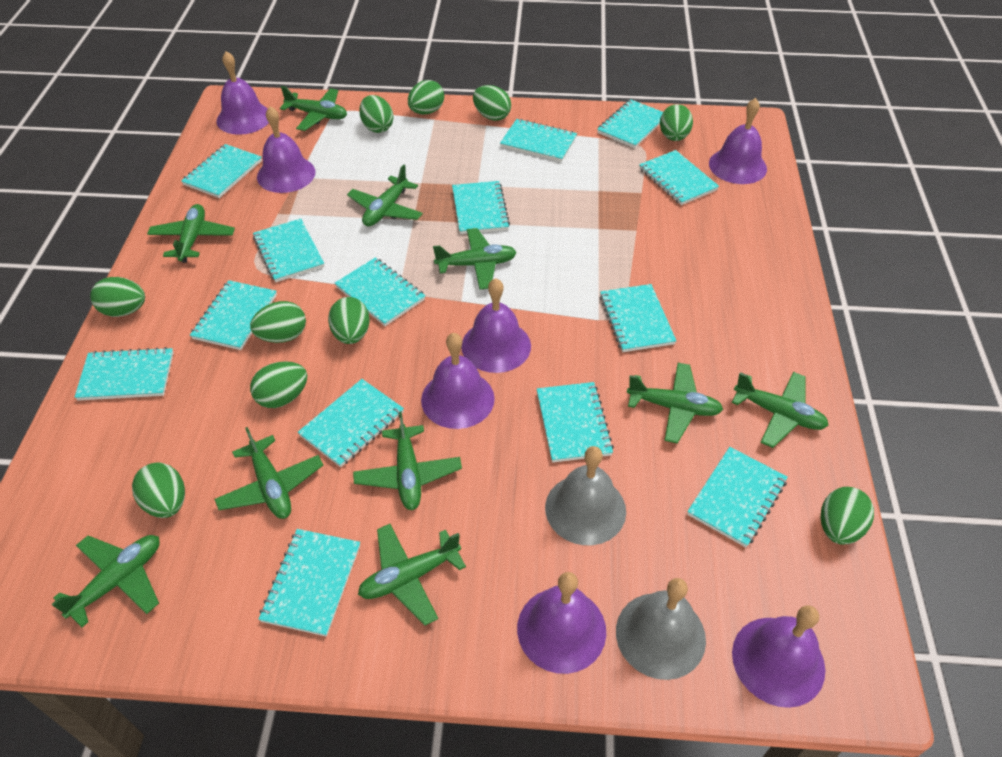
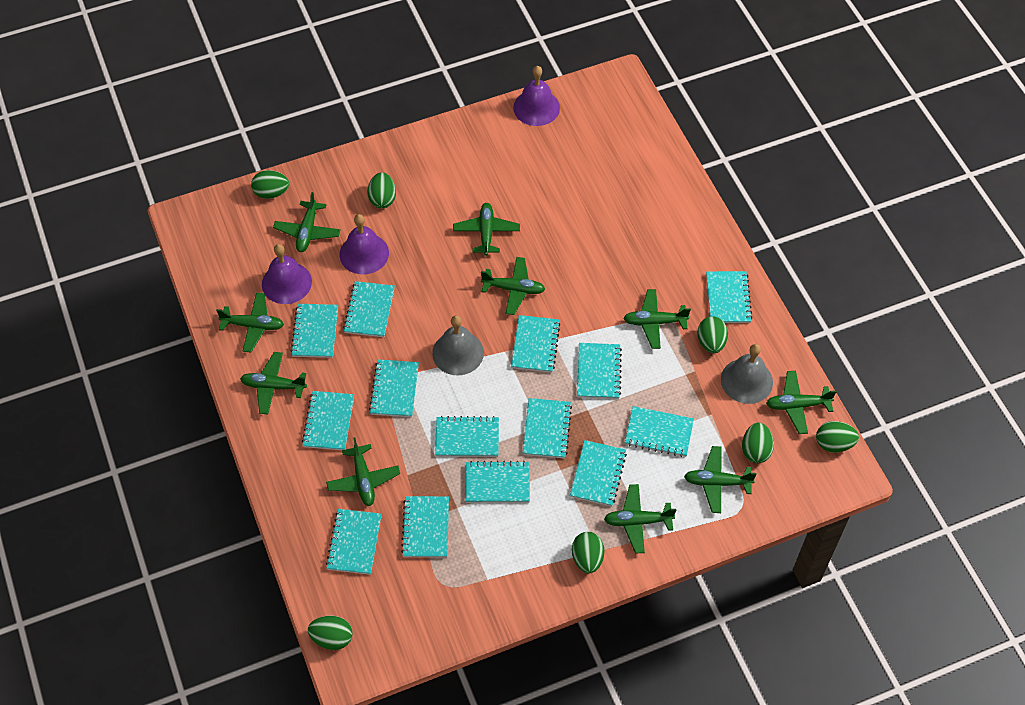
green egg: 10 -> 7
purple bell: 7 -> 3

